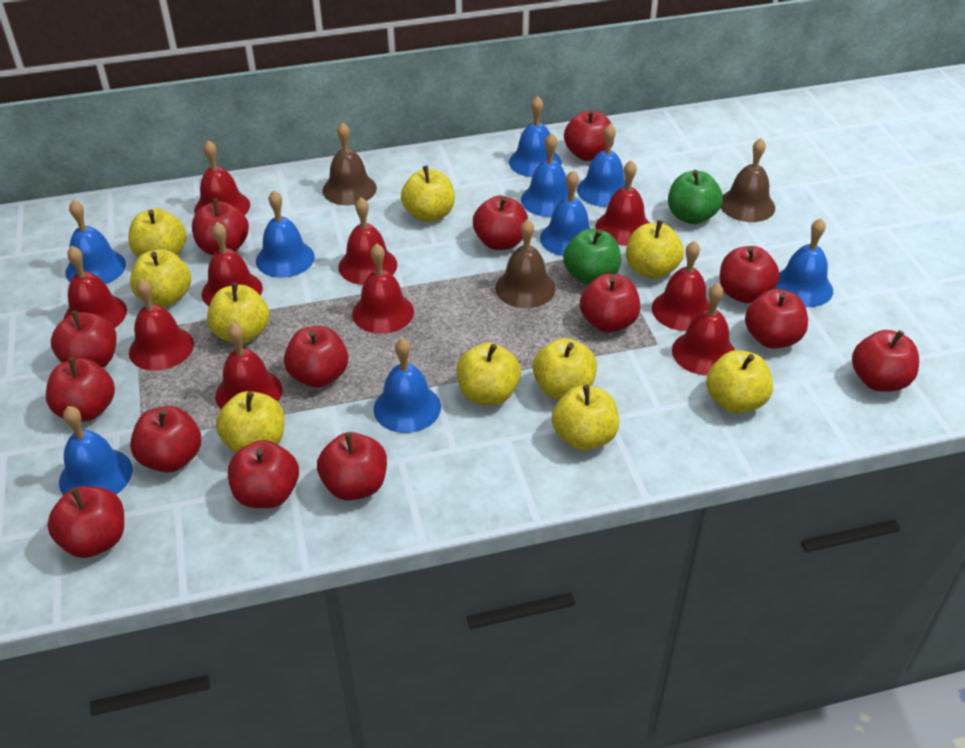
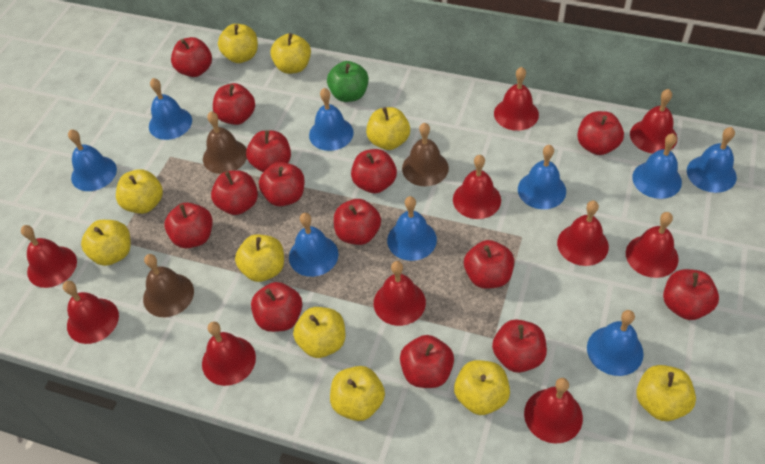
green apple: 2 -> 1

